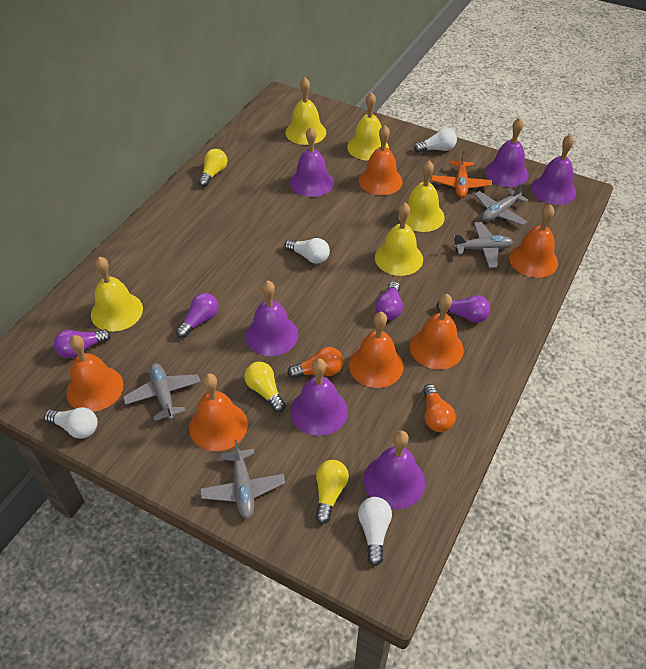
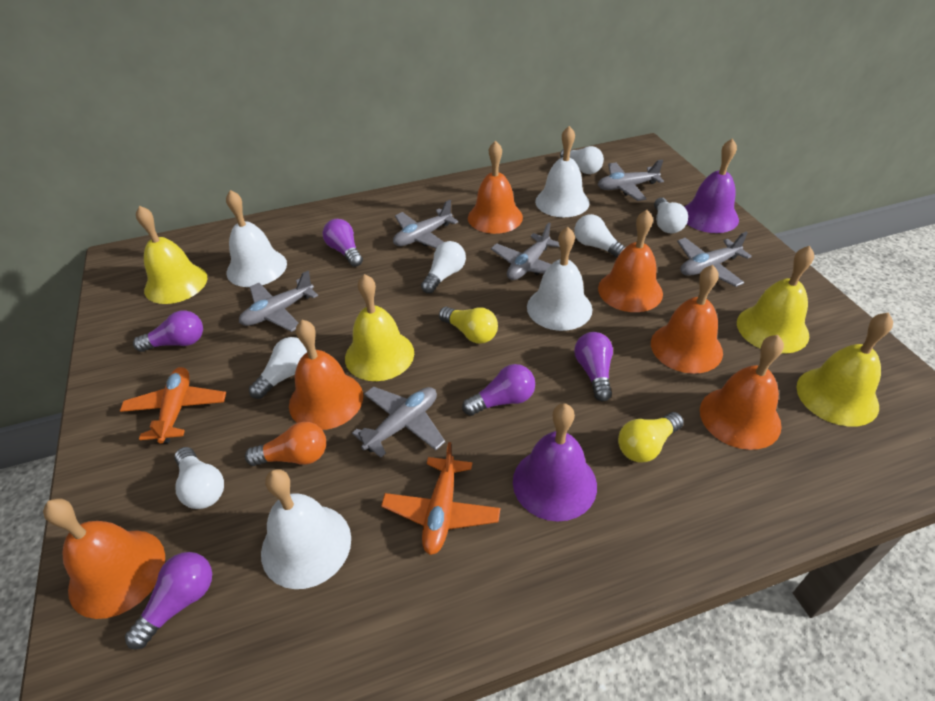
grey plane: 4 -> 6
orange light bulb: 2 -> 1
orange plane: 1 -> 2
purple bell: 6 -> 2
purple light bulb: 4 -> 5
white bell: 0 -> 4
white light bulb: 4 -> 6
yellow bell: 5 -> 4
yellow light bulb: 3 -> 2

